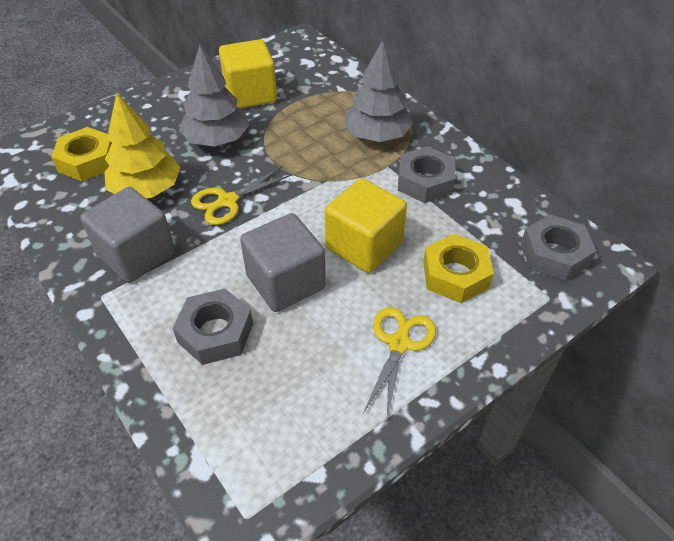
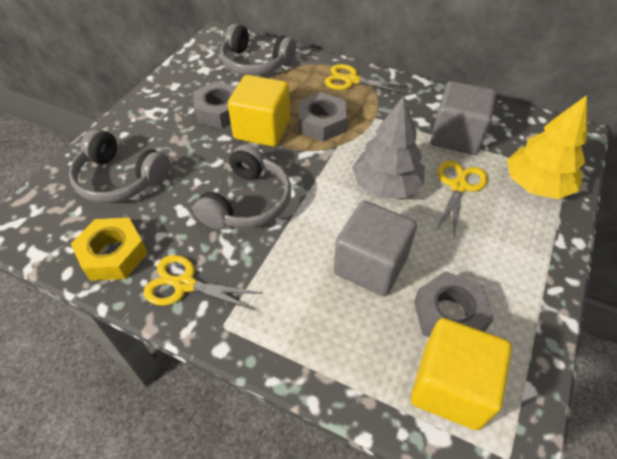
grey headphones: 0 -> 3
grey tree: 2 -> 1
yellow nut: 2 -> 1
yellow scissors: 2 -> 3

